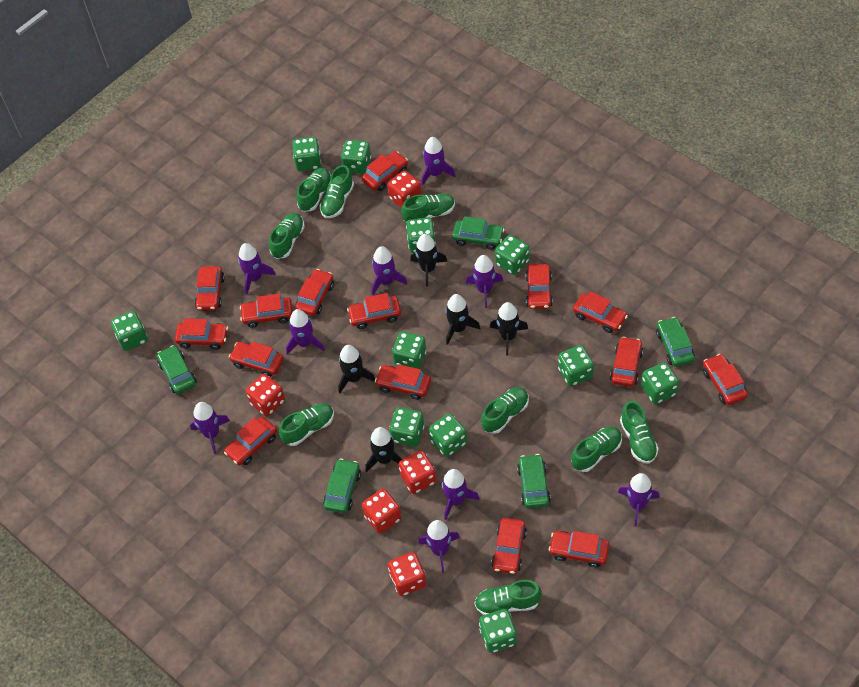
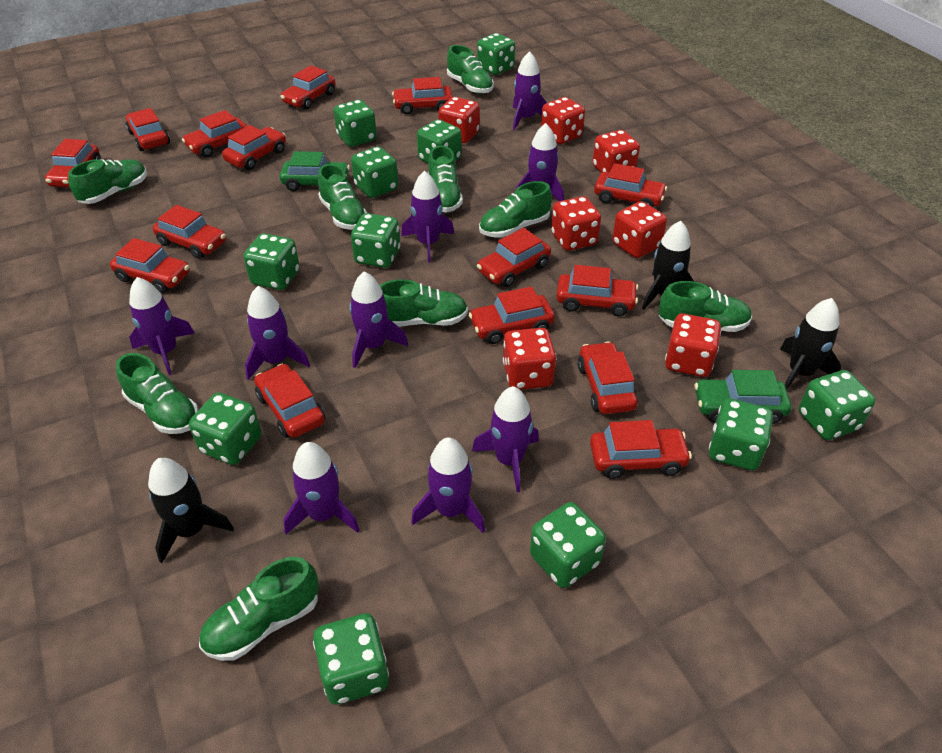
black rocket: 5 -> 3
green car: 5 -> 2
red dice: 5 -> 7

